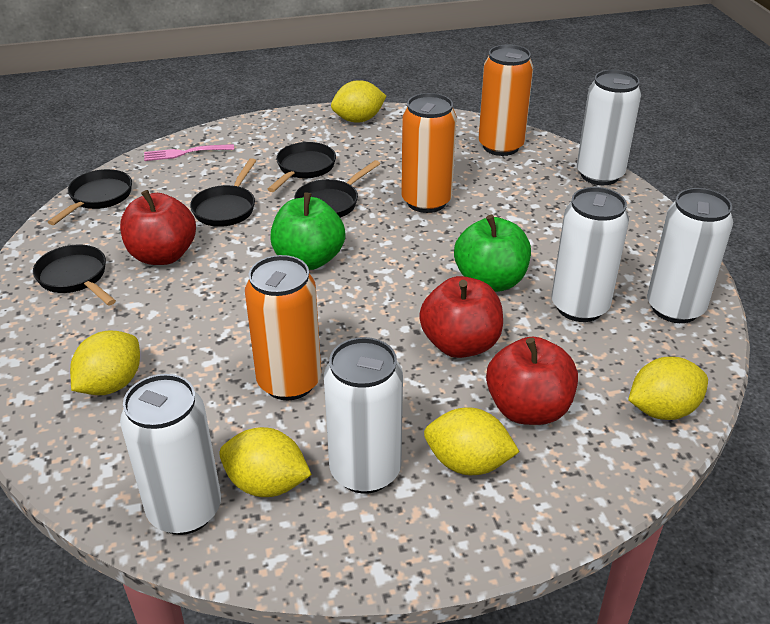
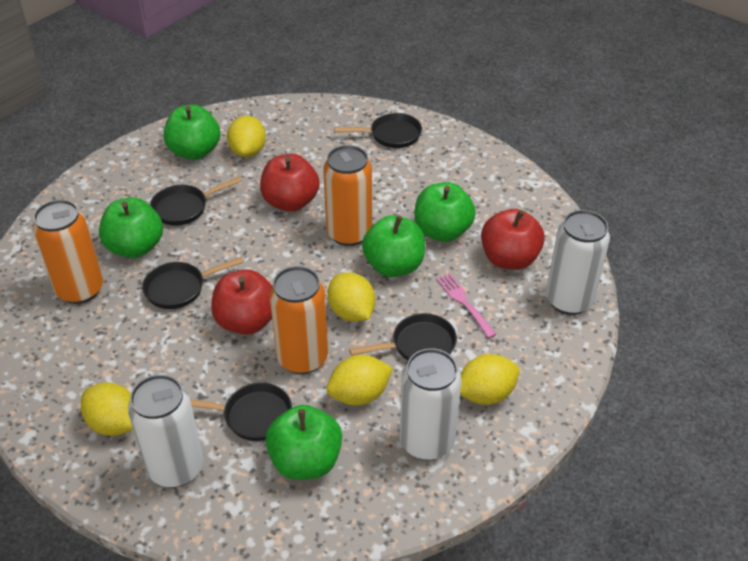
green apple: 2 -> 5
white can: 5 -> 3

